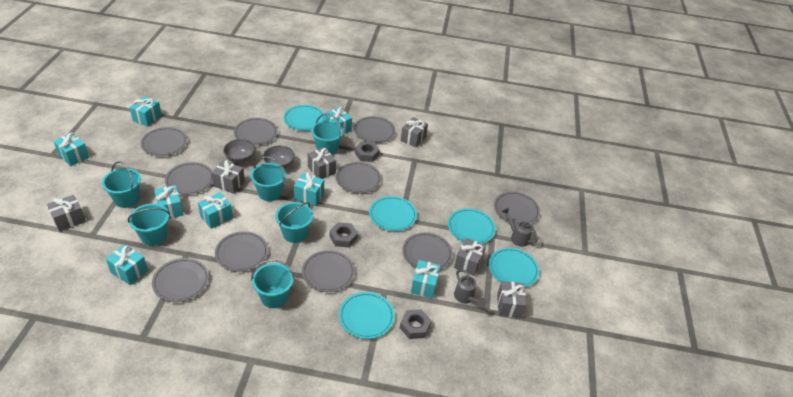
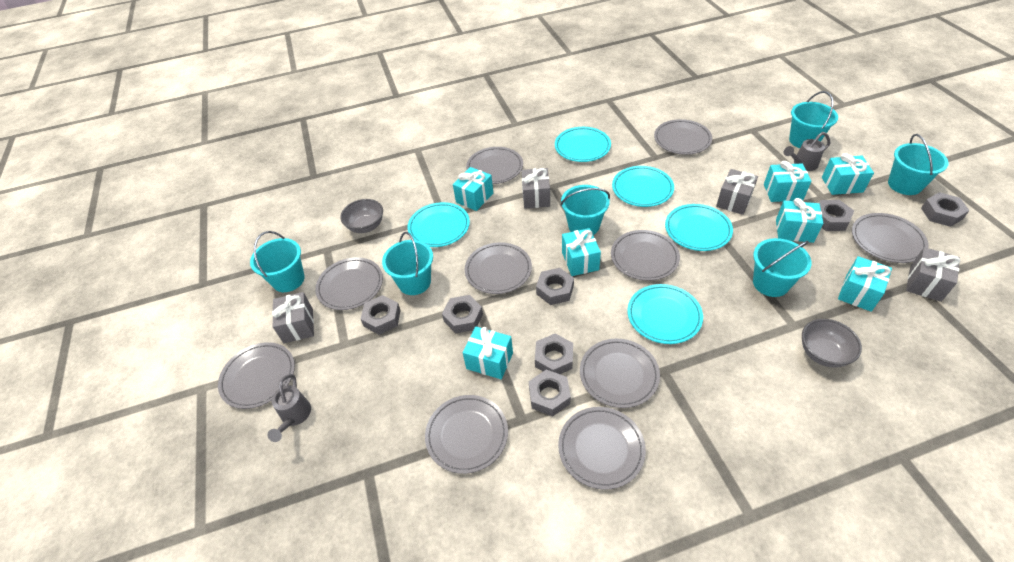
grey gift: 6 -> 4
grey nut: 3 -> 7
turquoise gift: 8 -> 7

